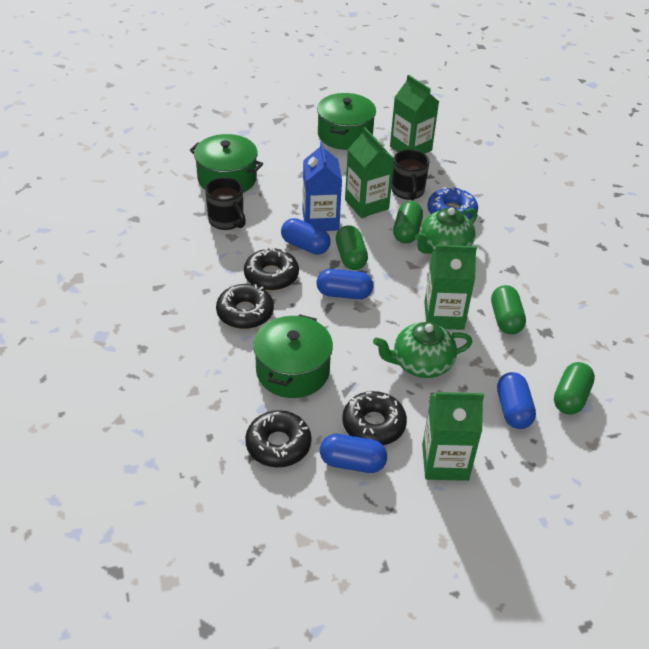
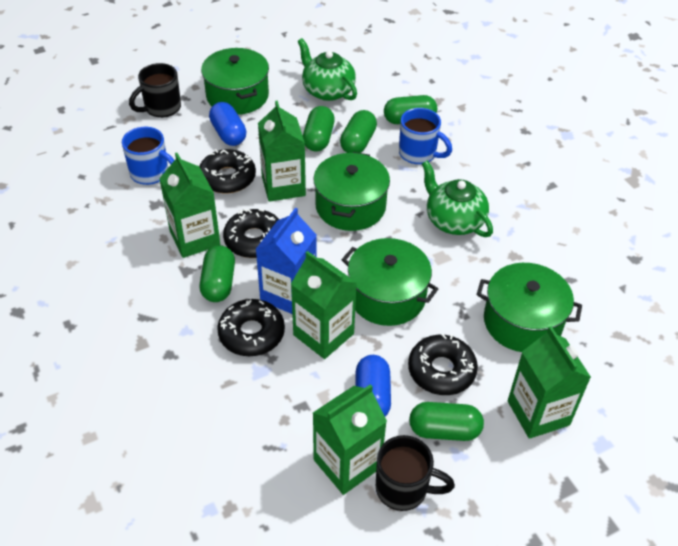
blue capsule: 4 -> 2
blue donut: 1 -> 0
blue mug: 0 -> 2
green capsule: 4 -> 5
green carton: 4 -> 5
green pot: 3 -> 4

